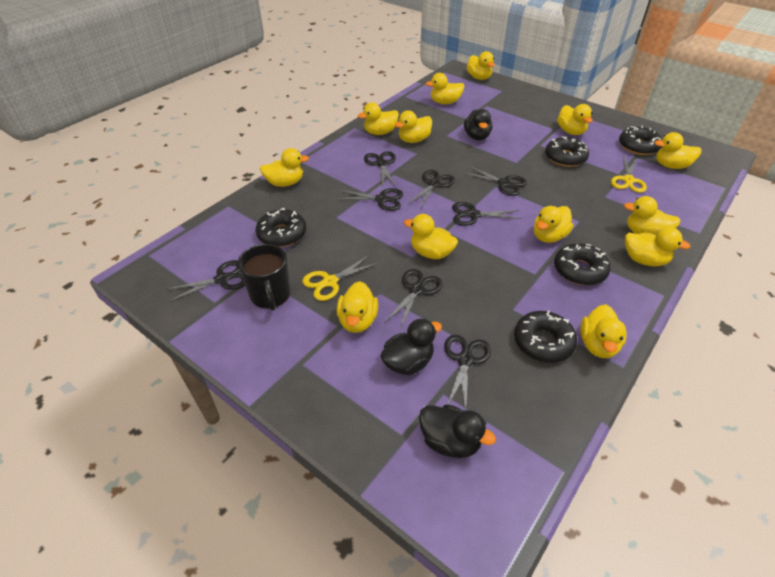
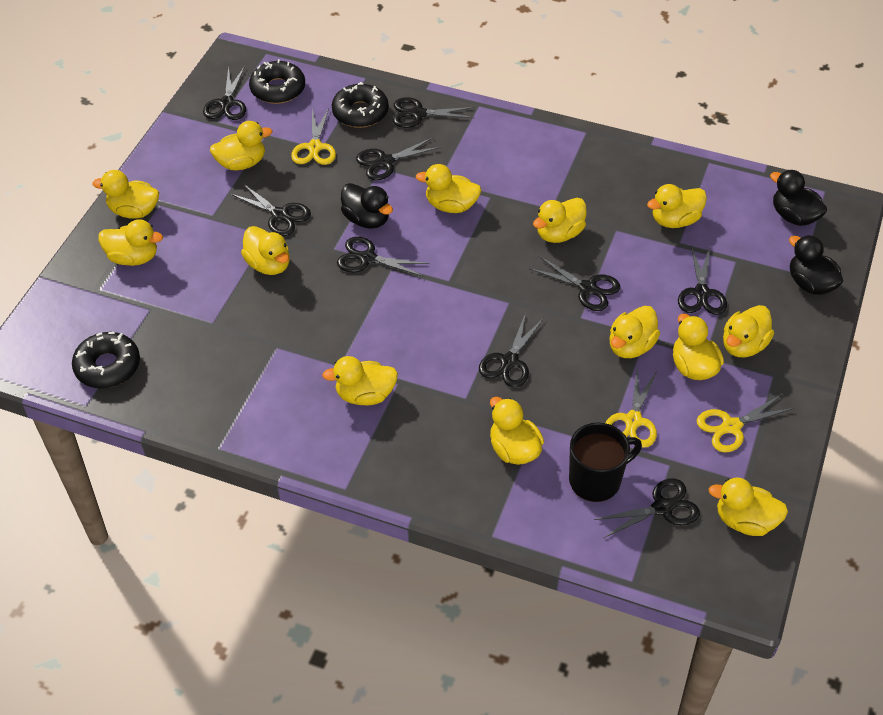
black donut: 5 -> 3
black scissors: 8 -> 9
yellow scissors: 2 -> 3

